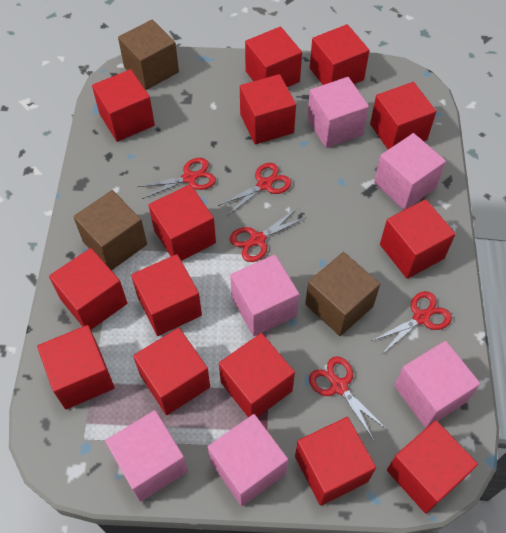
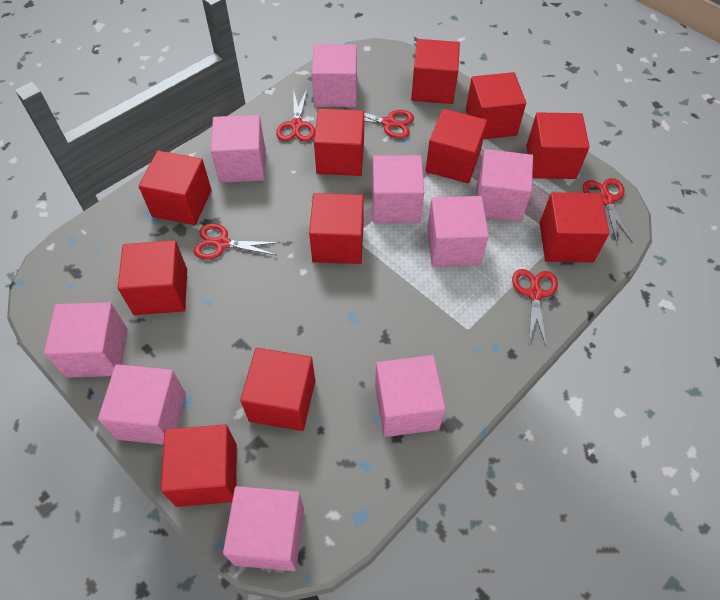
brown cube: 3 -> 0
pink cube: 6 -> 9
red cube: 14 -> 11

